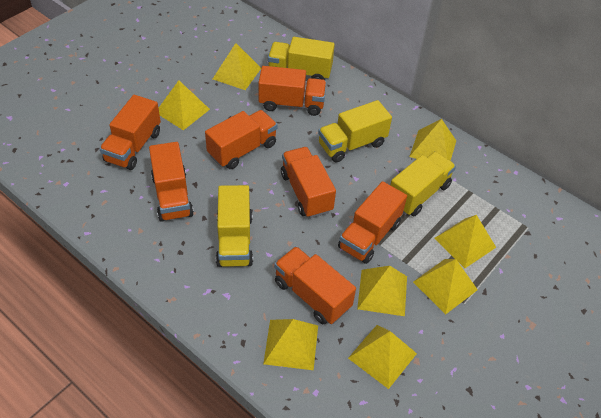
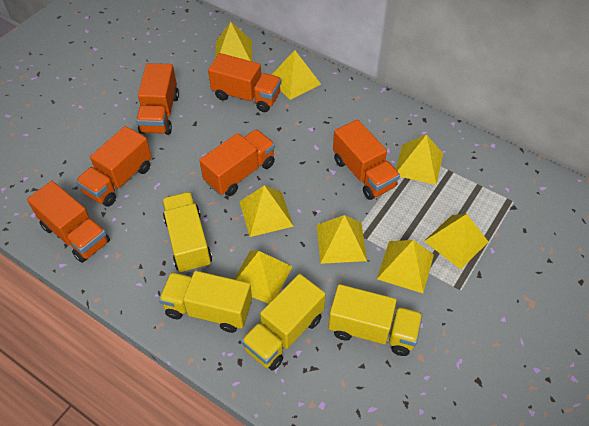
orange truck: 7 -> 6

